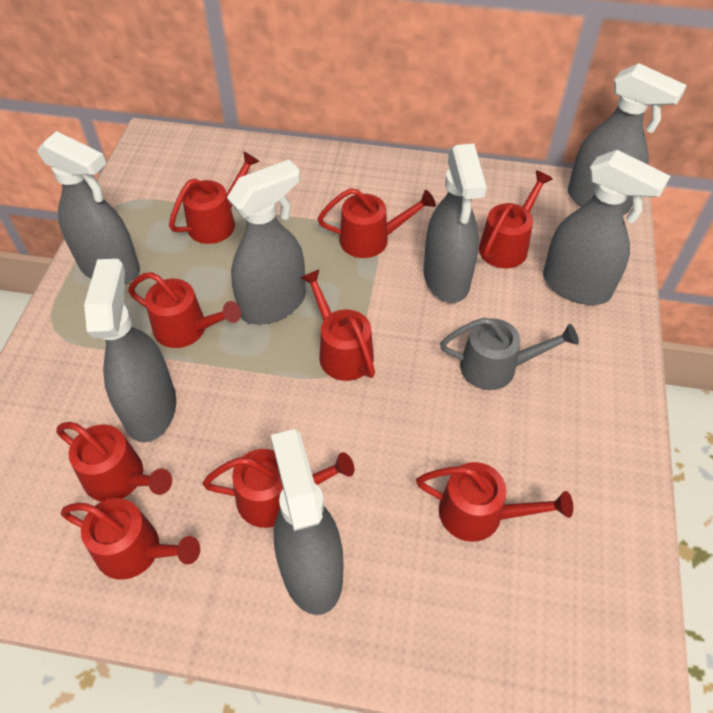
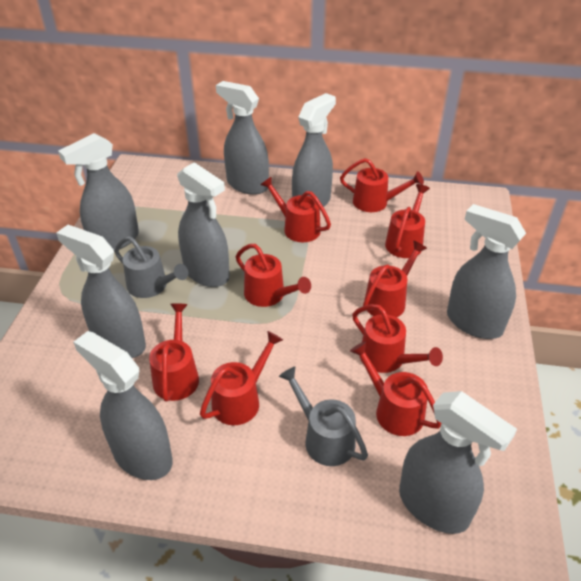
grey spray bottle: 7 -> 8
grey watering can: 1 -> 2

